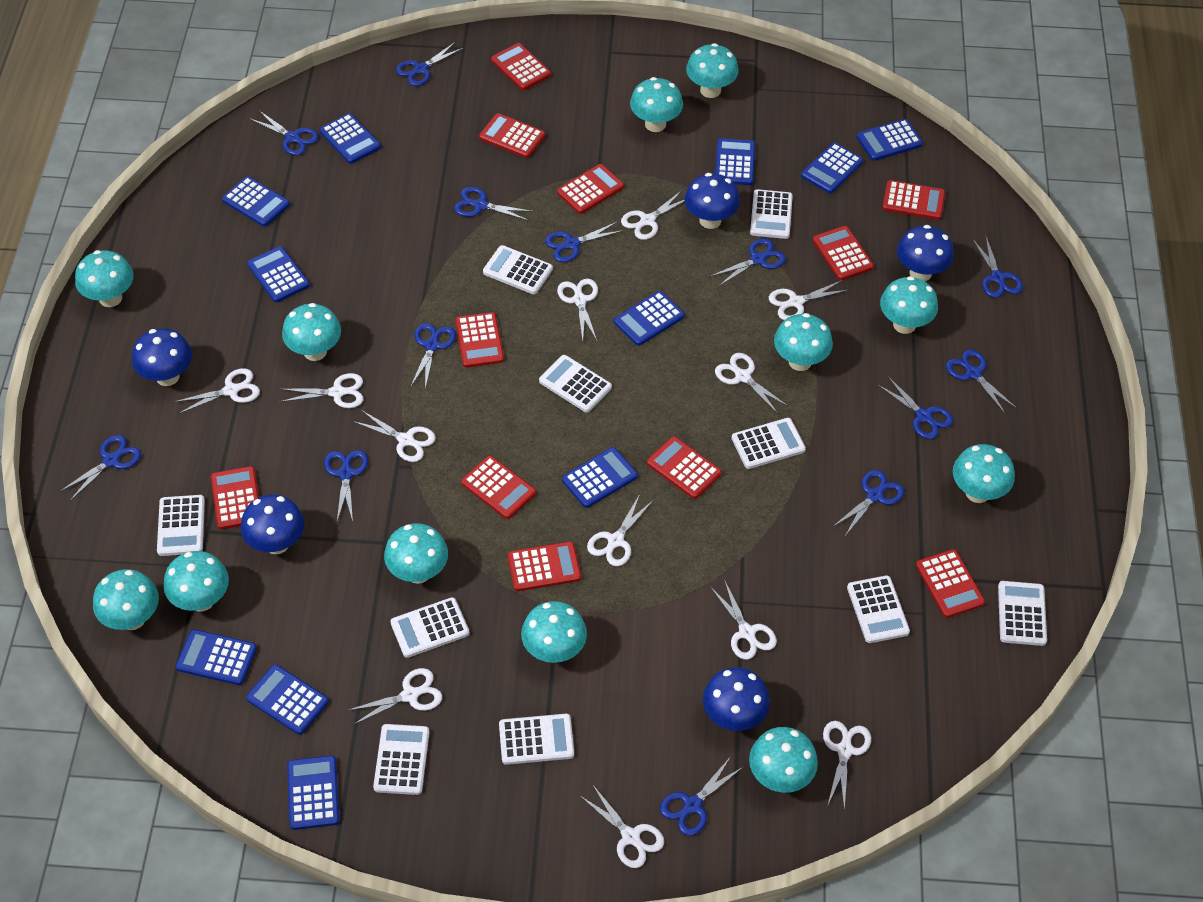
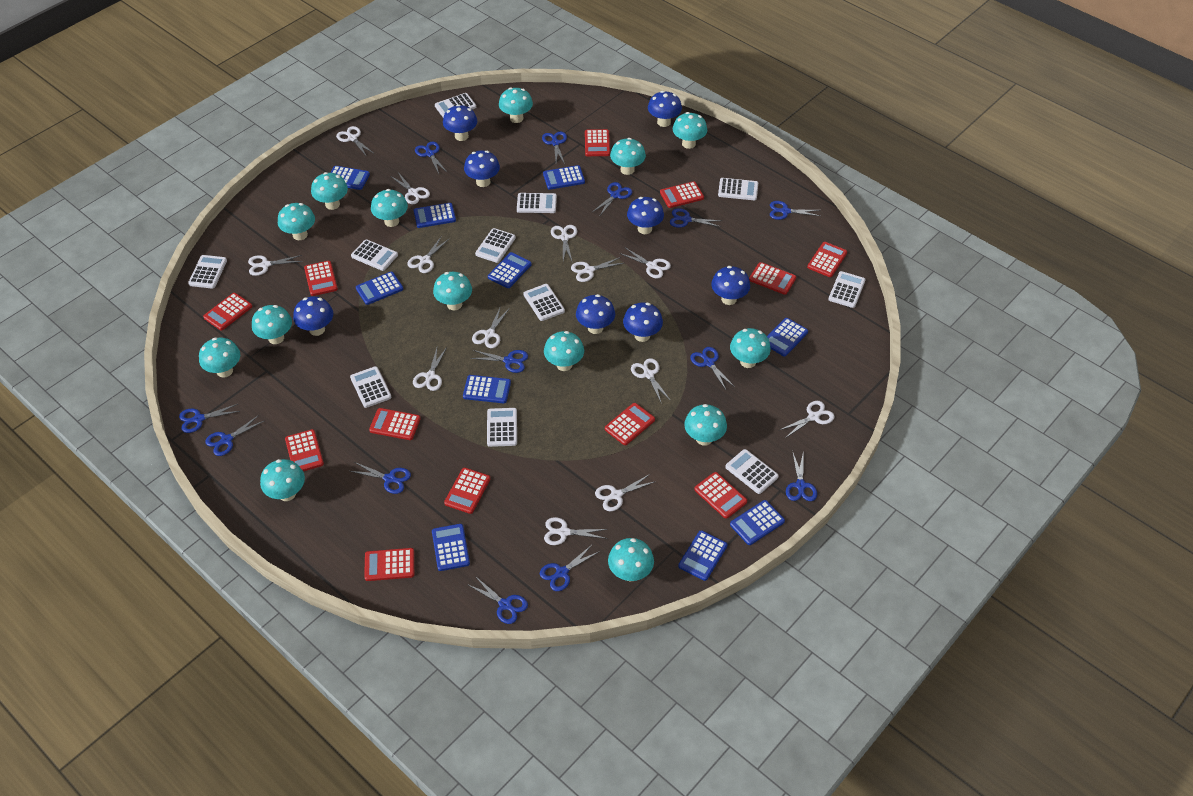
blue calculator: 11 -> 10
blue mushroom: 5 -> 8
red calculator: 11 -> 12
turquoise mushroom: 12 -> 14
white calculator: 10 -> 11
white scissors: 12 -> 13

